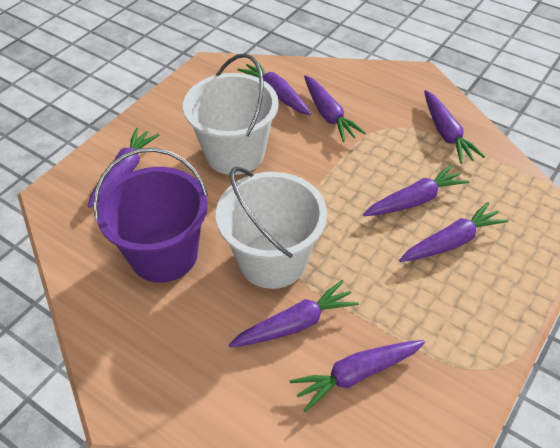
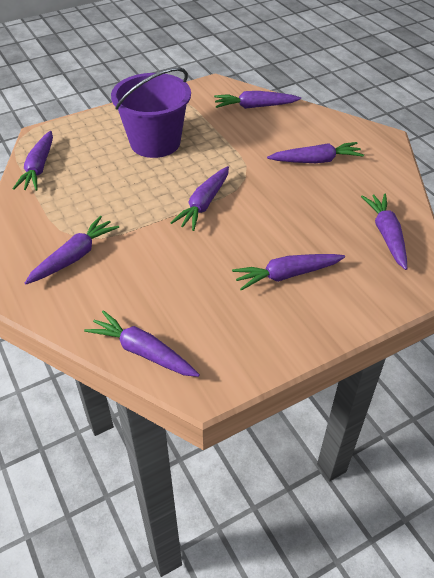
white bucket: 2 -> 0

